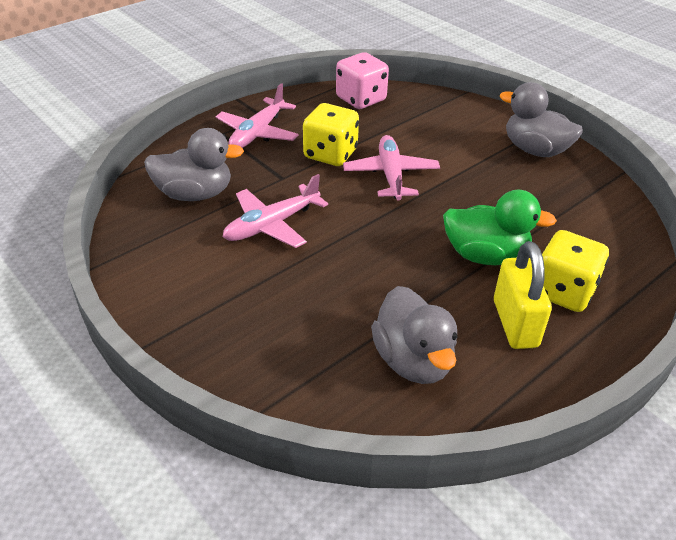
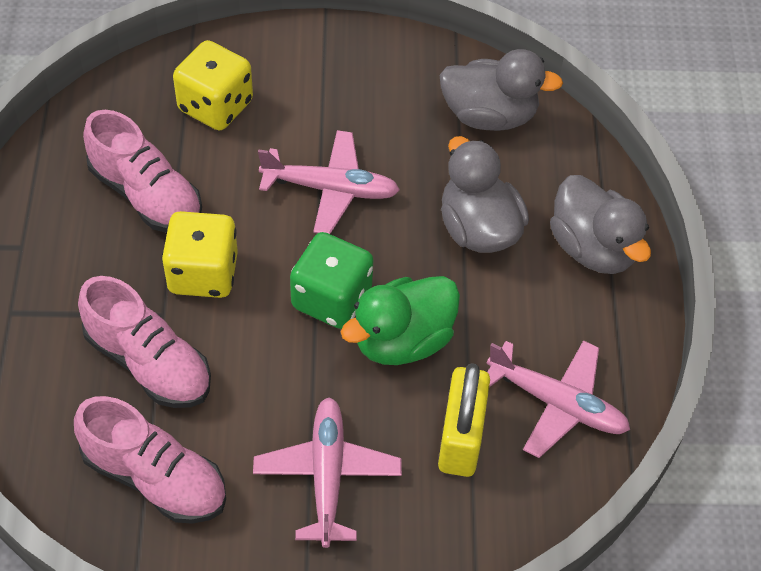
green dice: 0 -> 1
pink dice: 1 -> 0
pink shoe: 0 -> 3

